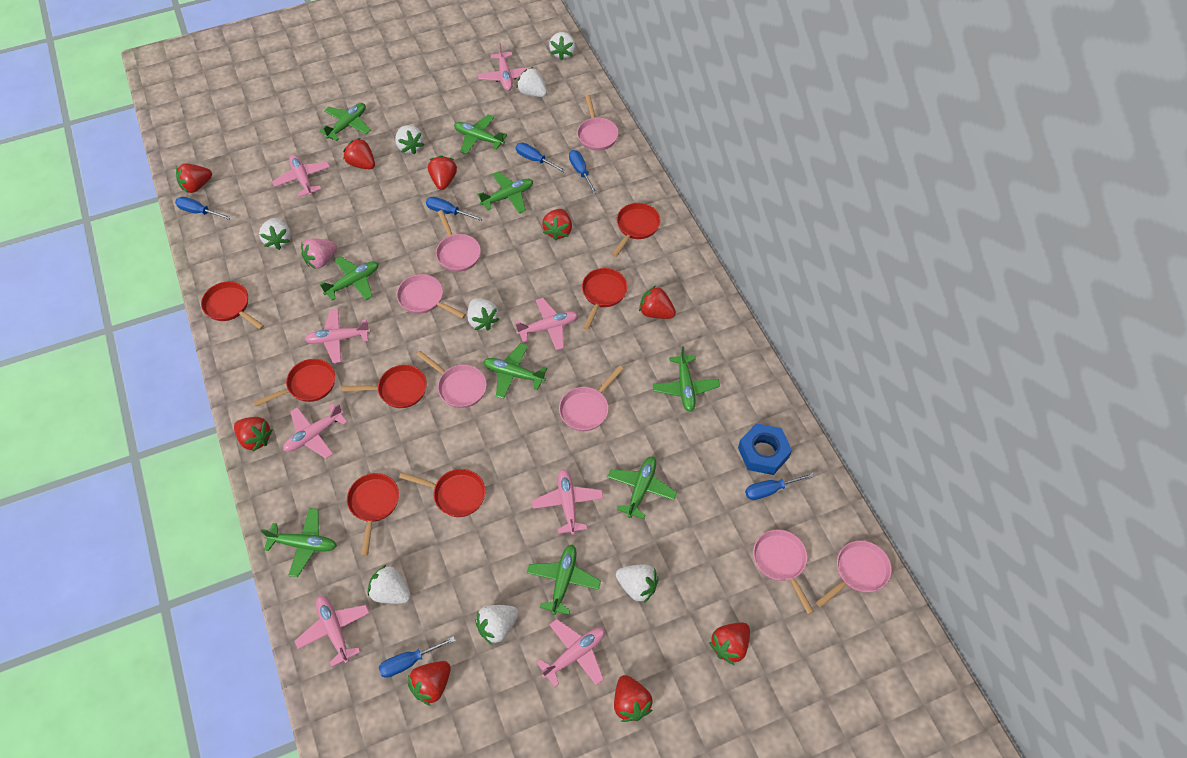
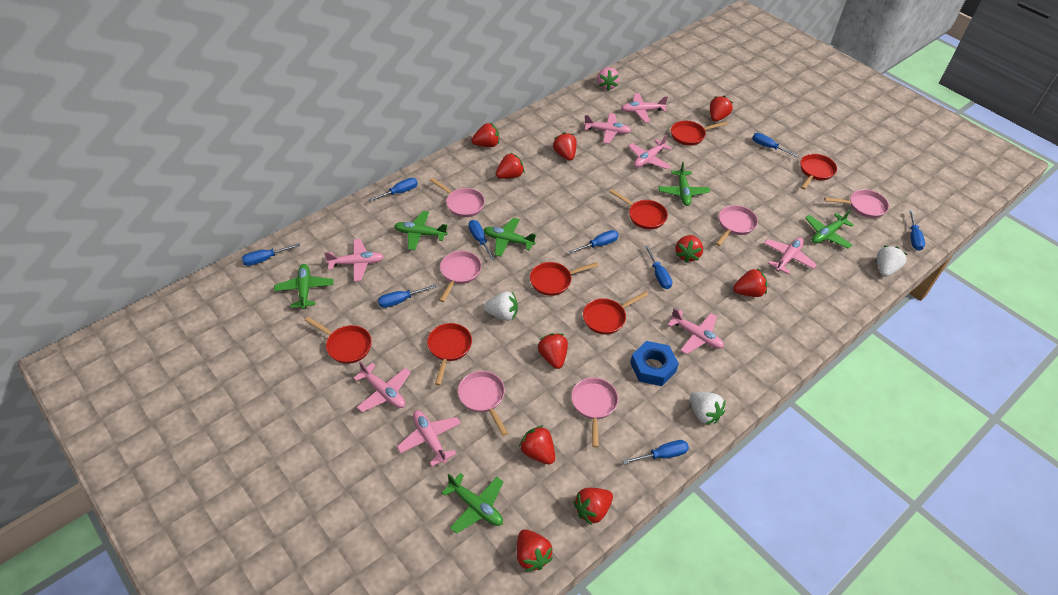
blue screwdriver: 6 -> 9
green plane: 9 -> 6
pink pan: 7 -> 6
red strawberry: 9 -> 10
white strawberry: 8 -> 3

